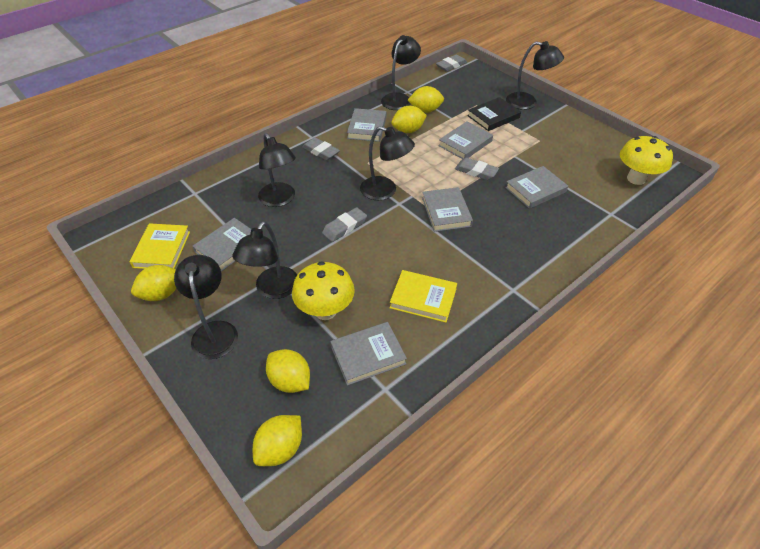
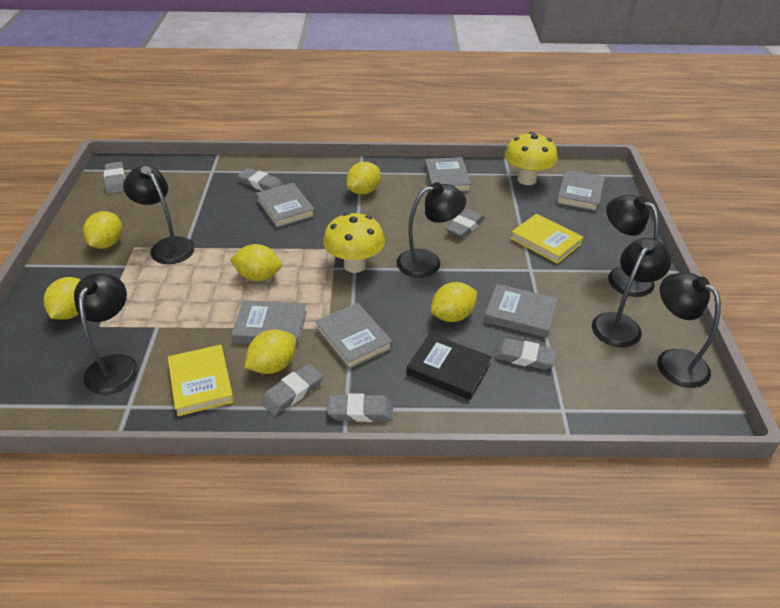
grey eraser: 4 -> 6
yellow lemon: 5 -> 6

